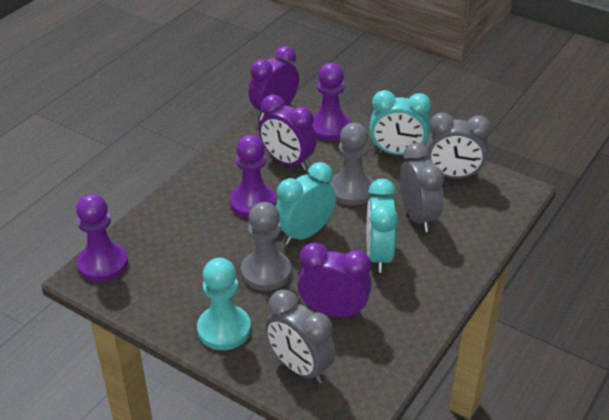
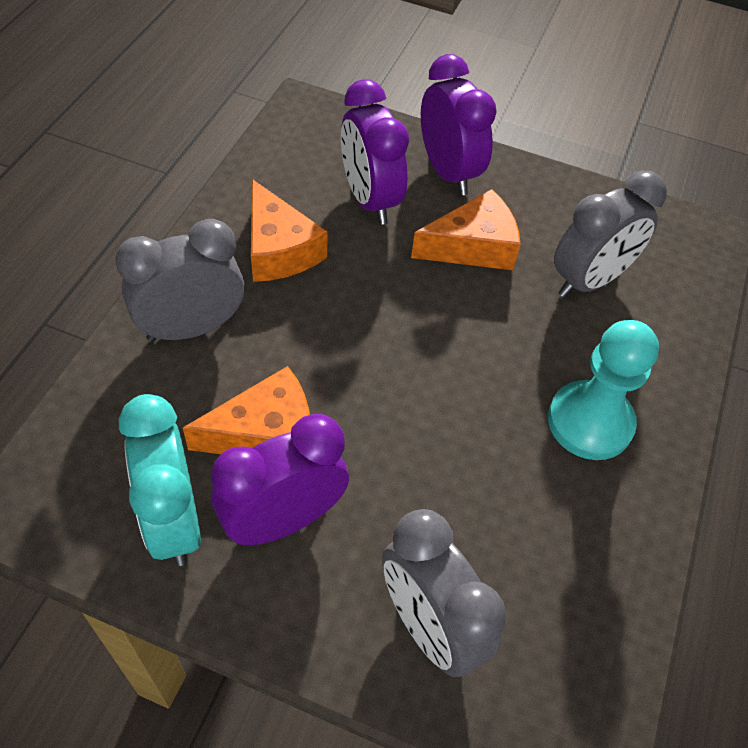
grey pawn: 2 -> 0
orange cheese: 0 -> 3
purple pawn: 3 -> 0
turquoise clock: 3 -> 1

